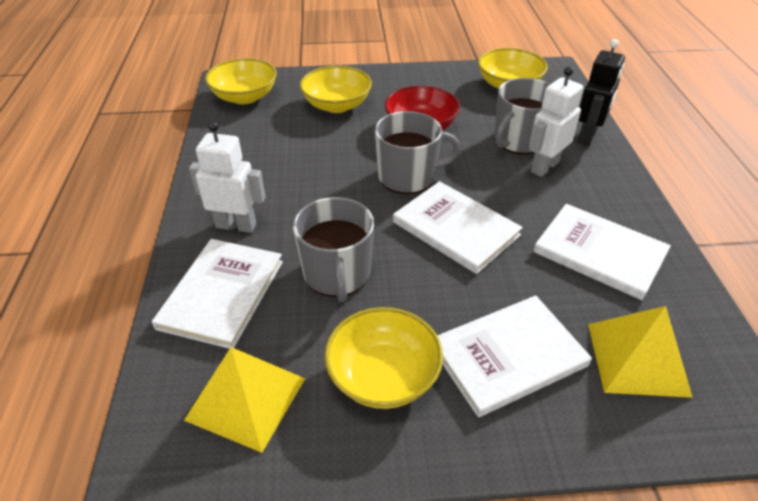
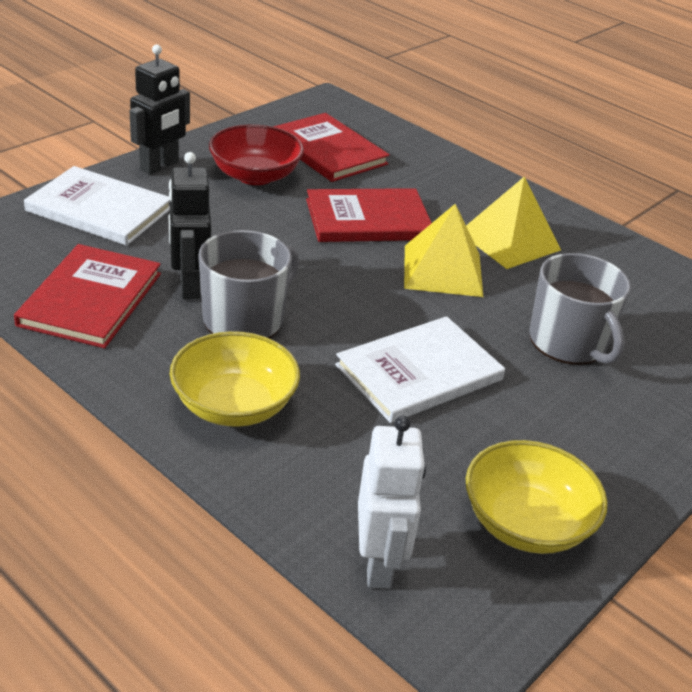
black robot: 1 -> 2
grey mug: 3 -> 2
red book: 0 -> 3
white book: 4 -> 2
white robot: 2 -> 1
yellow bowl: 4 -> 2

